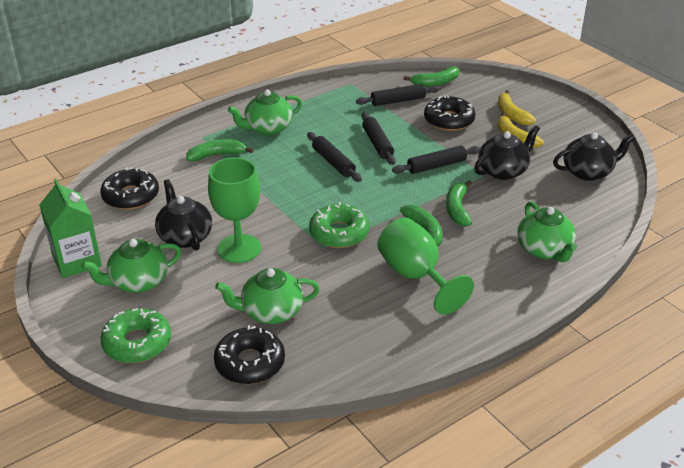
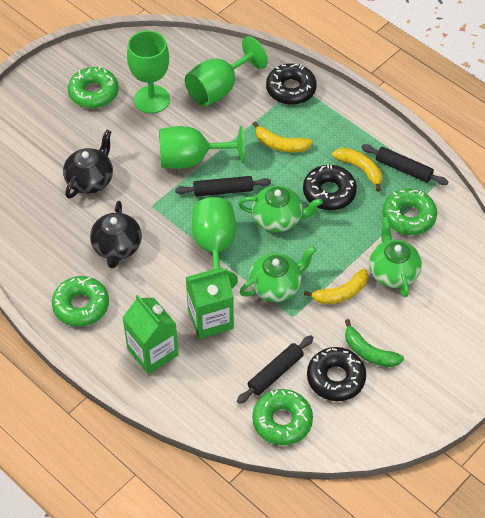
black rolling pin: 4 -> 3
black teapot: 3 -> 2
green banana: 4 -> 1
green carton: 1 -> 2
green donut: 2 -> 4
green goblet: 2 -> 4
green teapot: 4 -> 3
yellow banana: 2 -> 3

